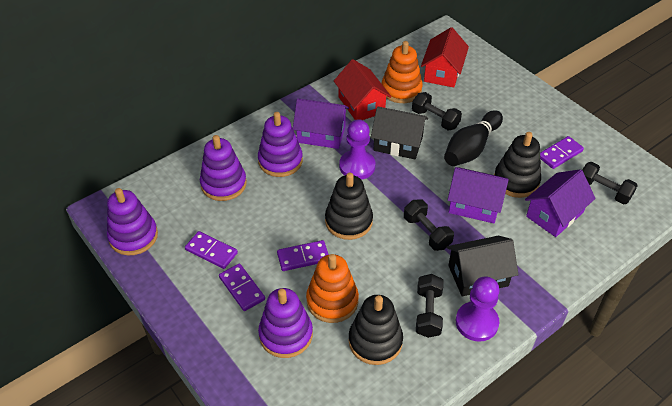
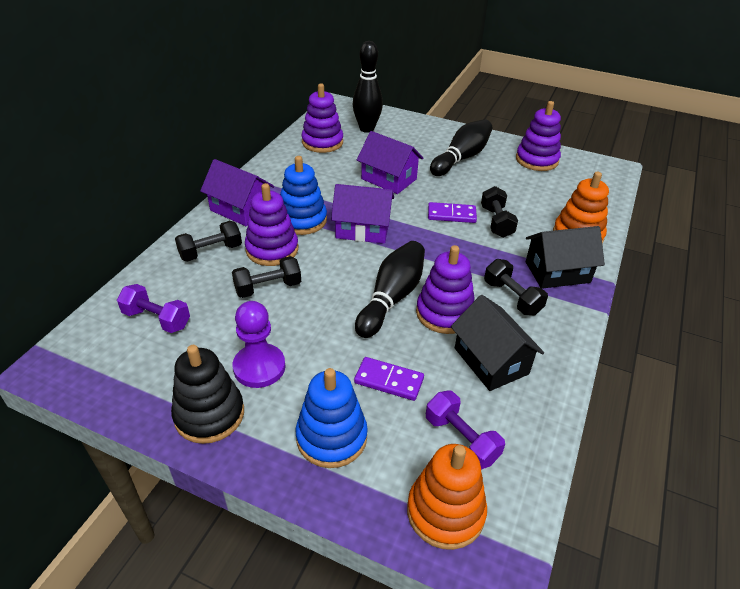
black bowling pin: 1 -> 3
black stacking toy: 3 -> 1
blue stacking toy: 0 -> 2
purple domino: 4 -> 2
purple dumbbell: 0 -> 2
purple pawn: 2 -> 1
red house: 2 -> 0

